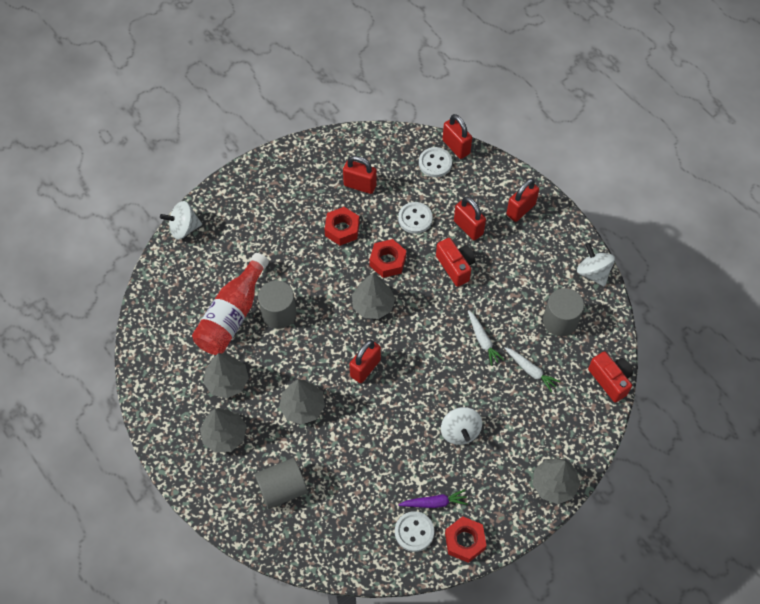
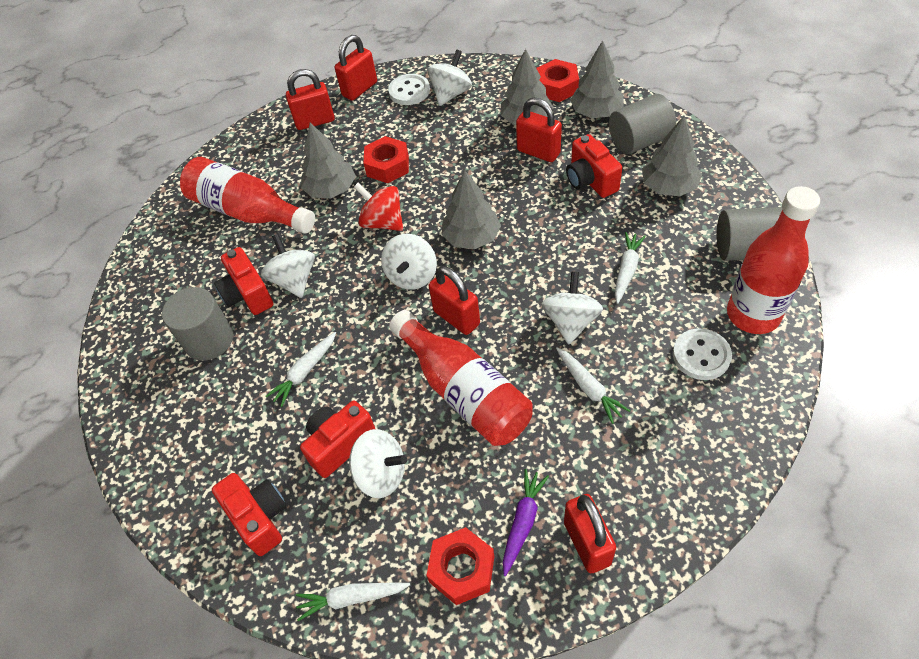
red bottle: 1 -> 3
red camera: 2 -> 4
red spinning top: 0 -> 1
white button: 3 -> 2
white carrot: 2 -> 4
white spinning top: 3 -> 5

